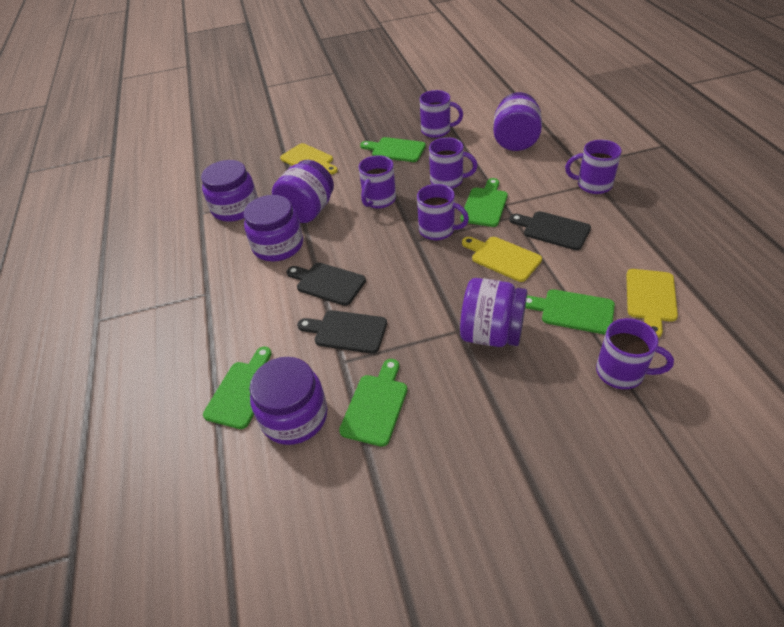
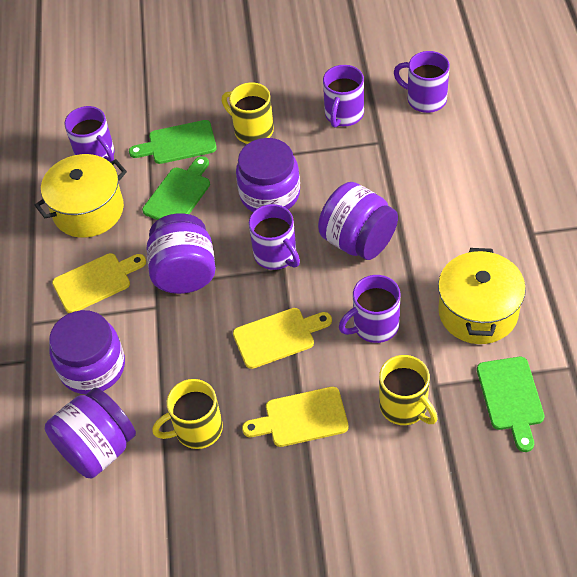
black cutting board: 3 -> 0
green cutting board: 5 -> 3
purple jar: 6 -> 5
purple mug: 6 -> 5
yellow mug: 0 -> 3
yellow pot: 0 -> 2

